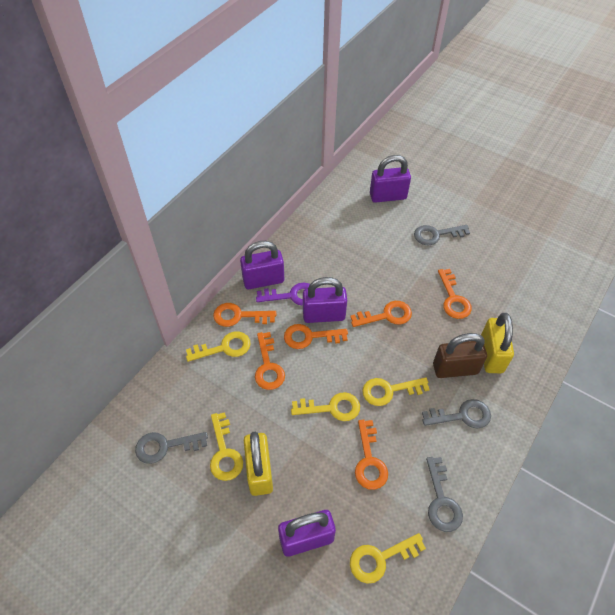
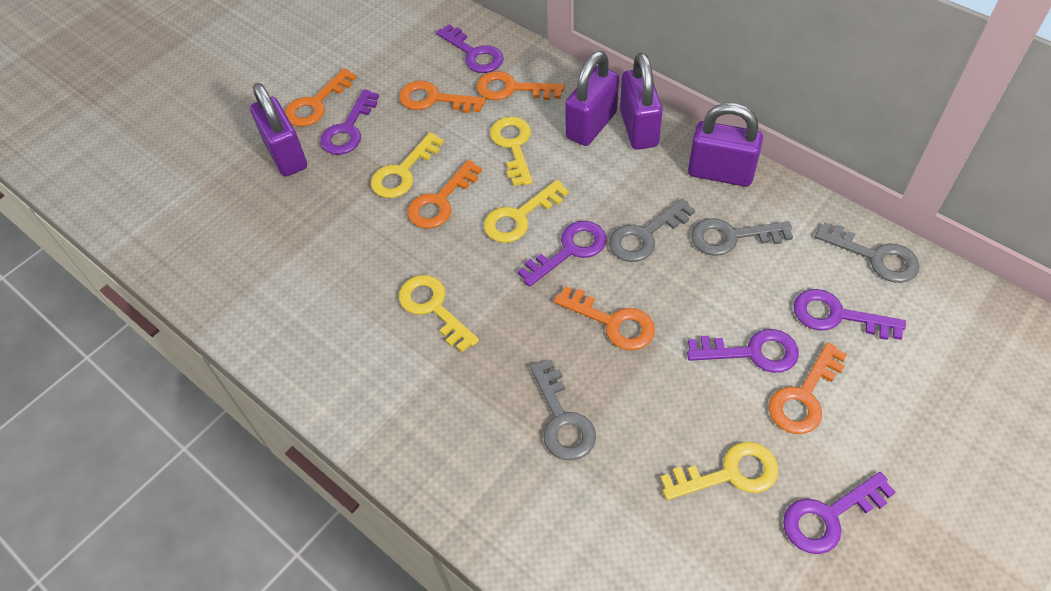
brown padlock: 1 -> 0
purple key: 1 -> 6
yellow padlock: 2 -> 0

